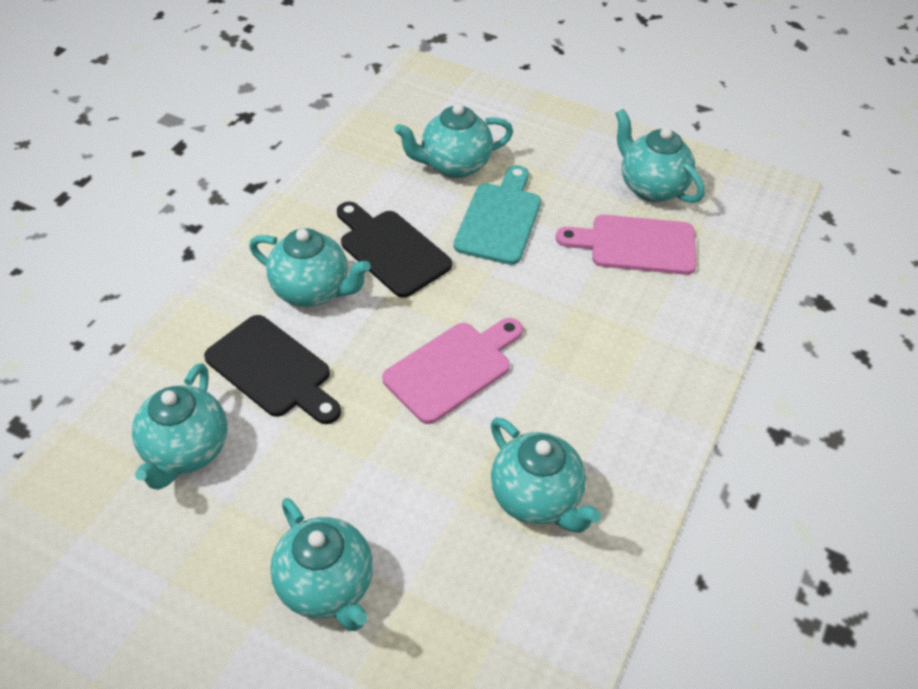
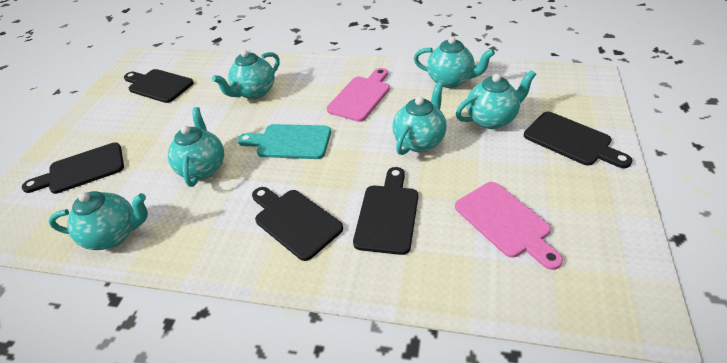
black cutting board: 2 -> 5

